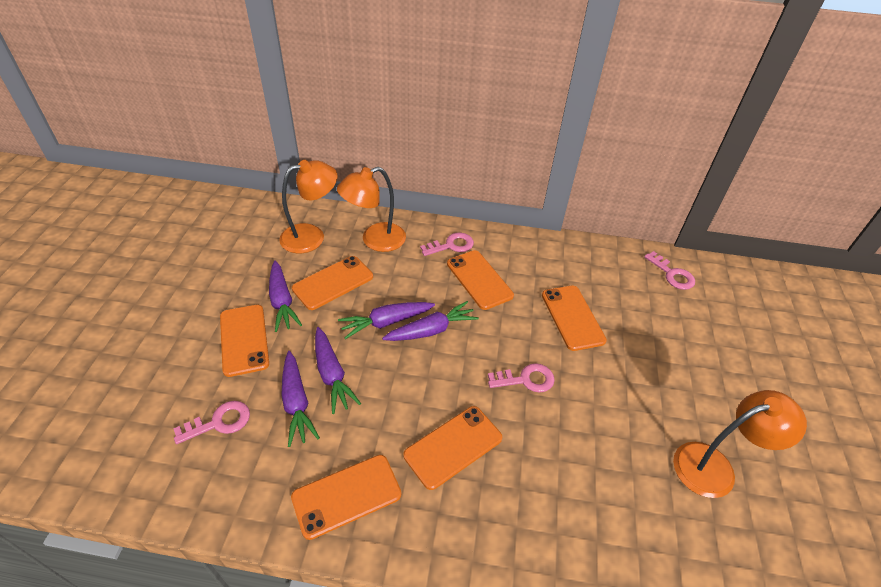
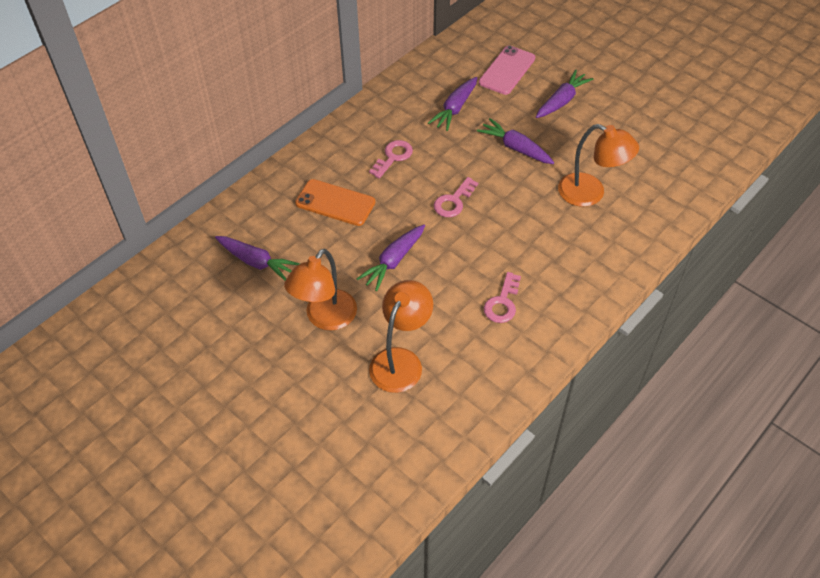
orange phone: 6 -> 1
pink key: 4 -> 3
pink phone: 0 -> 1

